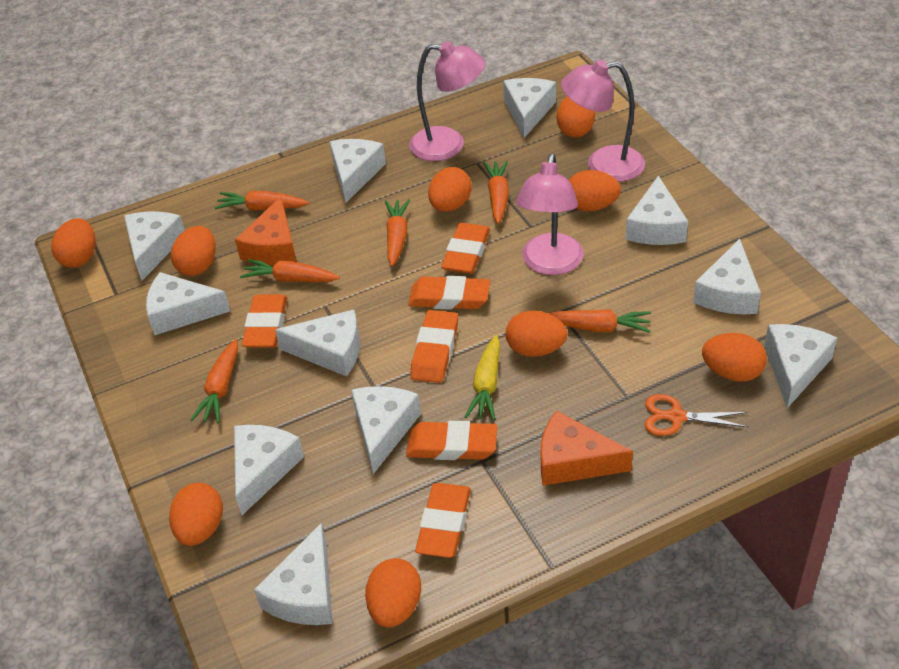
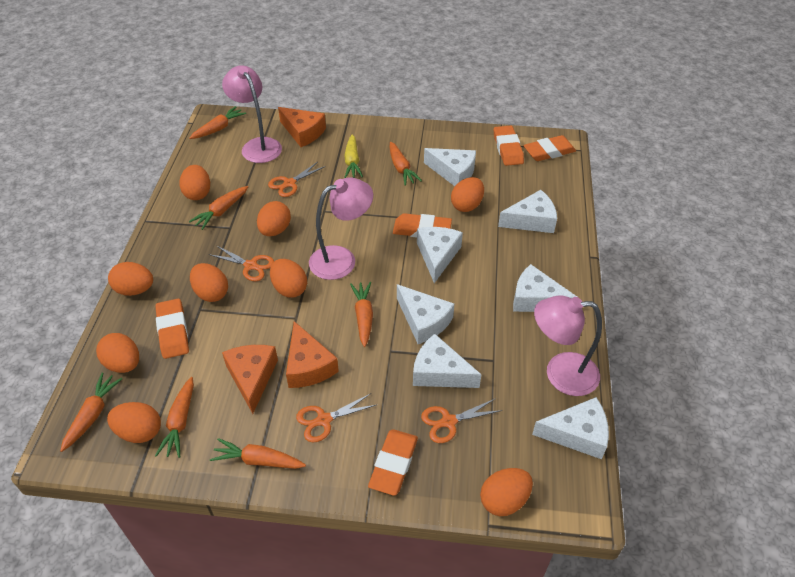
orange carrot: 6 -> 7
orange cheese: 2 -> 3
orange eraser: 6 -> 5
orange scissors: 1 -> 4
white cheese: 11 -> 7

